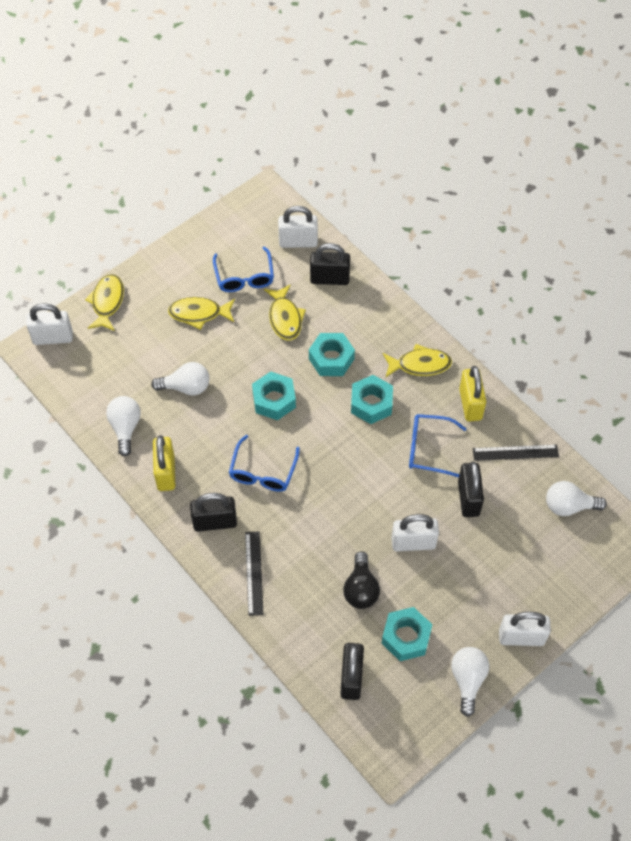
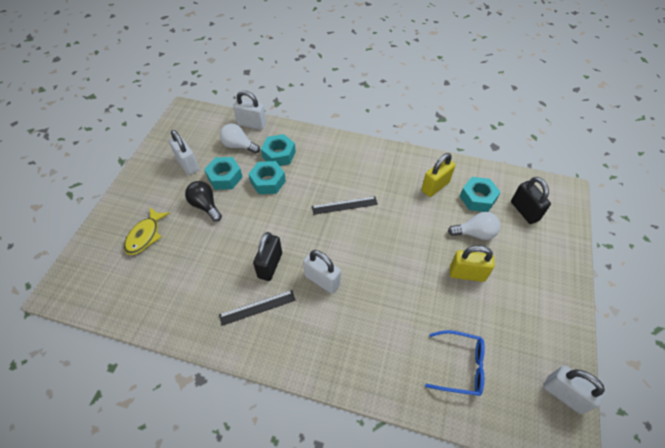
black padlock: 4 -> 2
blue glasses: 3 -> 1
white light bulb: 4 -> 2
yellow fish: 4 -> 1

